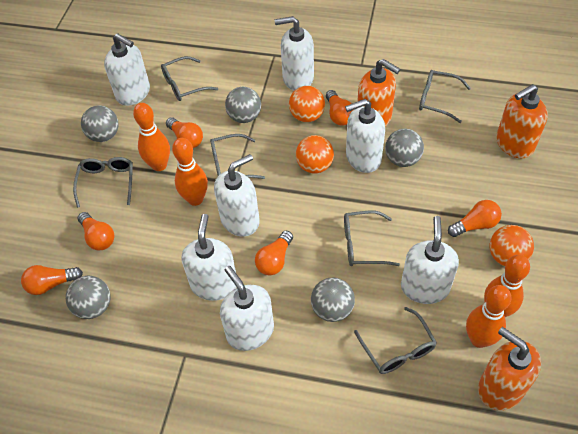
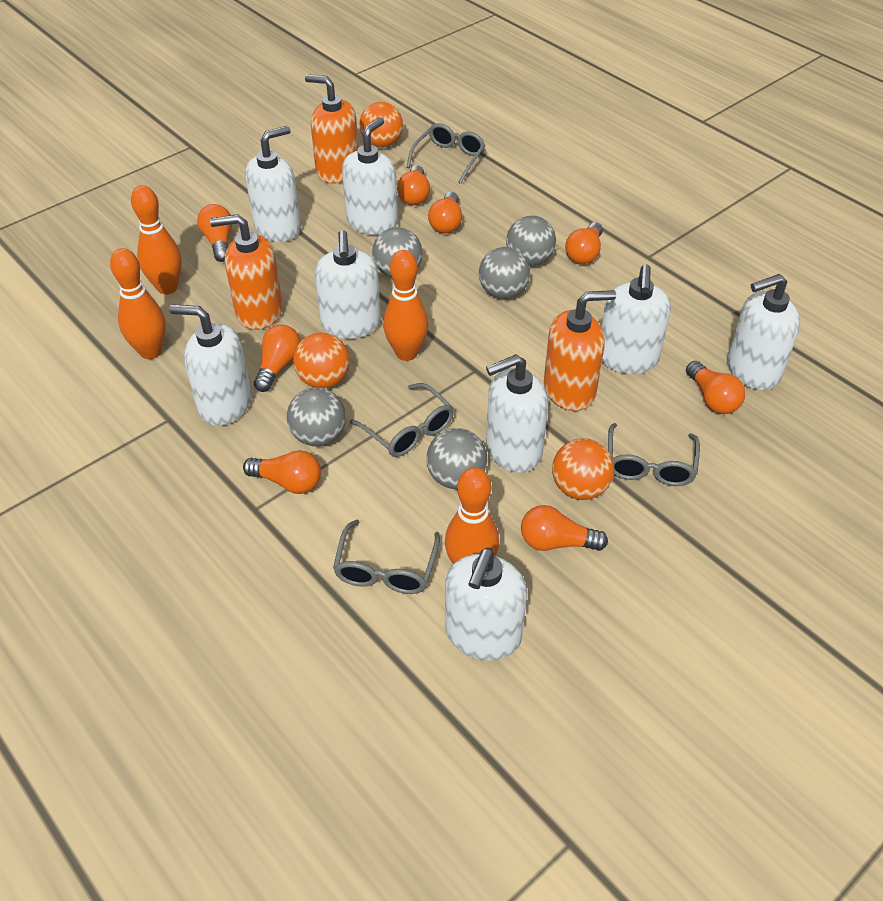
grey glasses: 6 -> 4
orange light bulb: 6 -> 8
white soap dispenser: 7 -> 8

